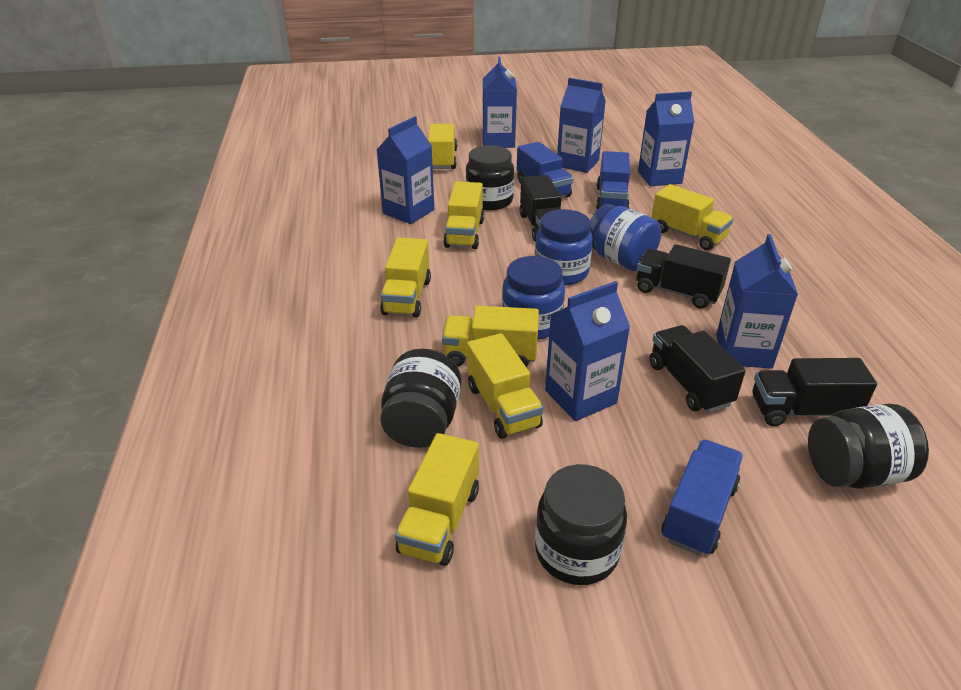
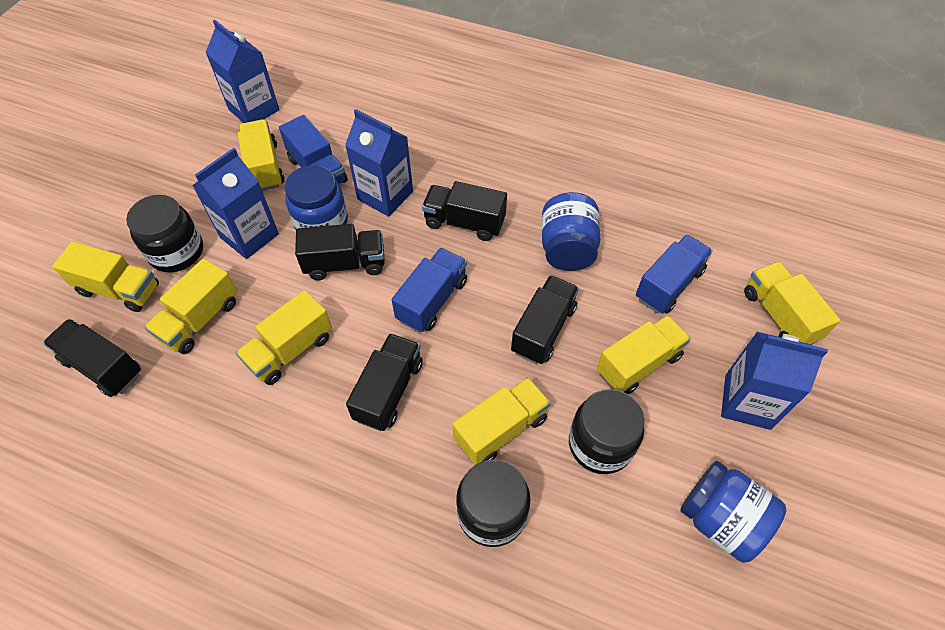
black jar: 4 -> 3
black truck: 4 -> 5
blue carton: 6 -> 4

